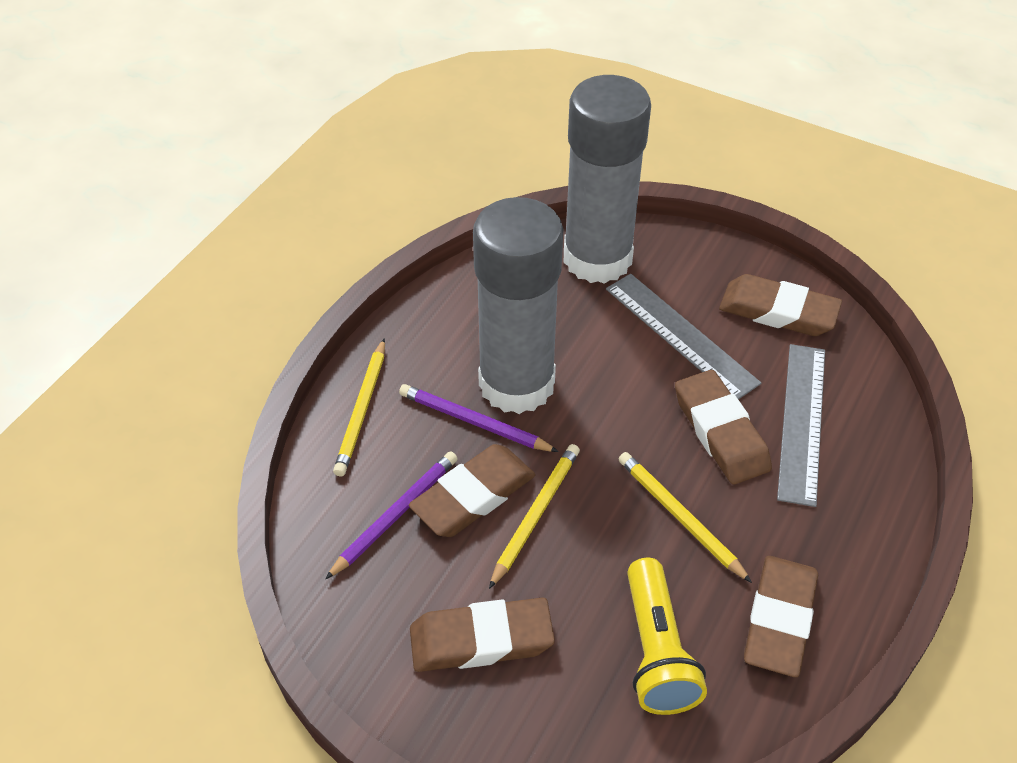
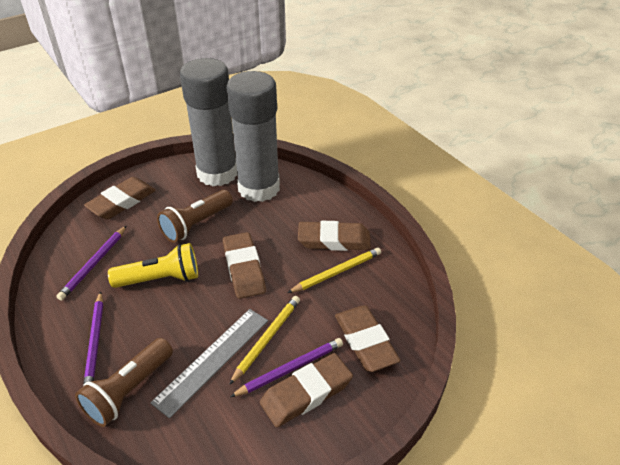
brown flashlight: 0 -> 2
grey ruler: 2 -> 1
purple pencil: 2 -> 3
yellow pencil: 3 -> 2

